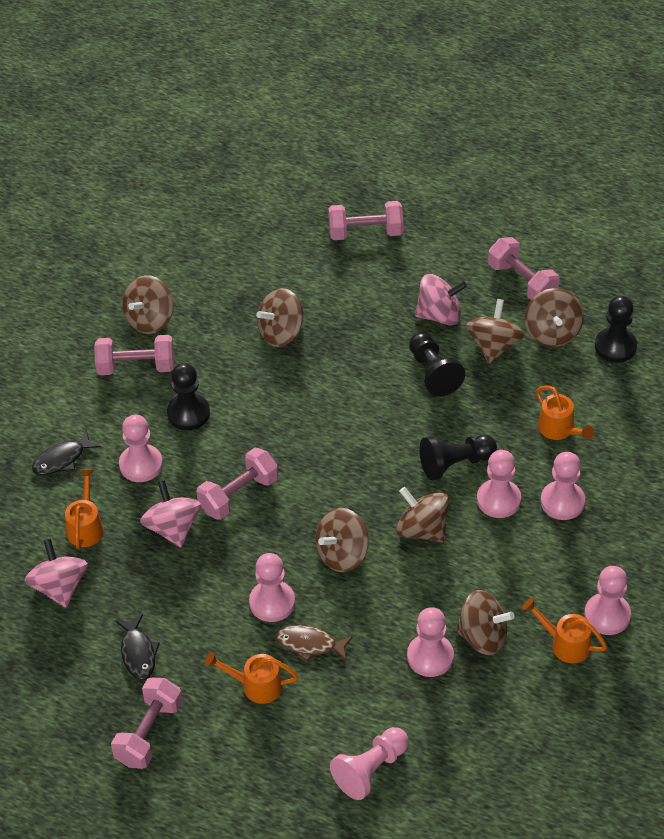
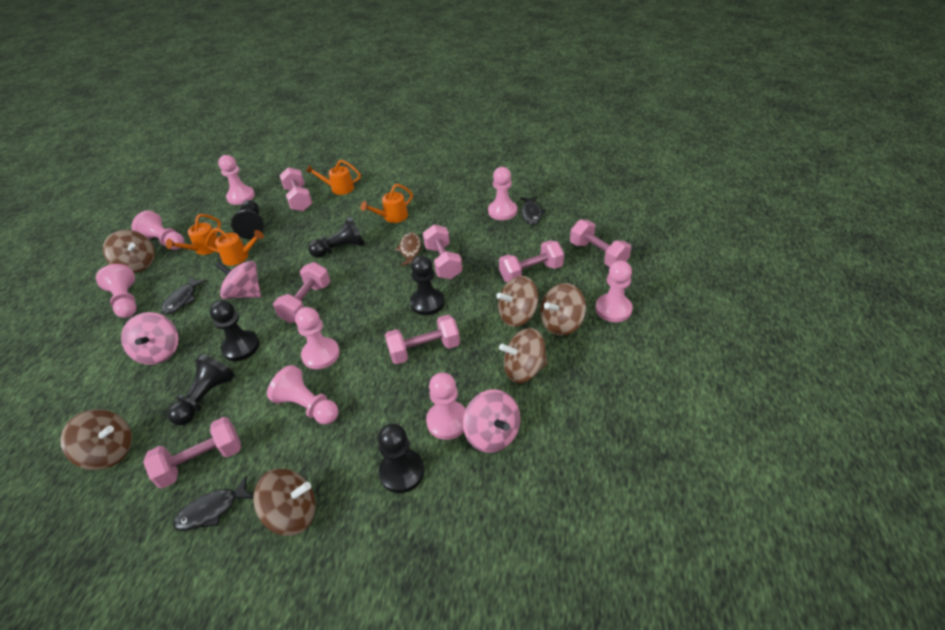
black fish: 2 -> 3
black pawn: 4 -> 6
brown spinning top: 7 -> 6
pink dumbbell: 5 -> 7
pink pawn: 7 -> 8

